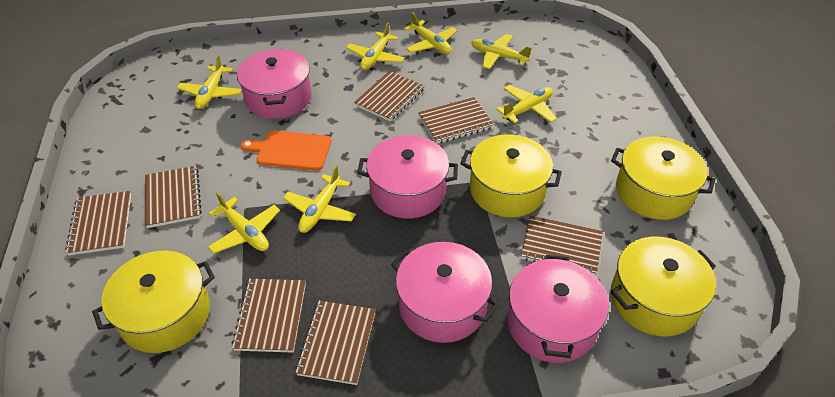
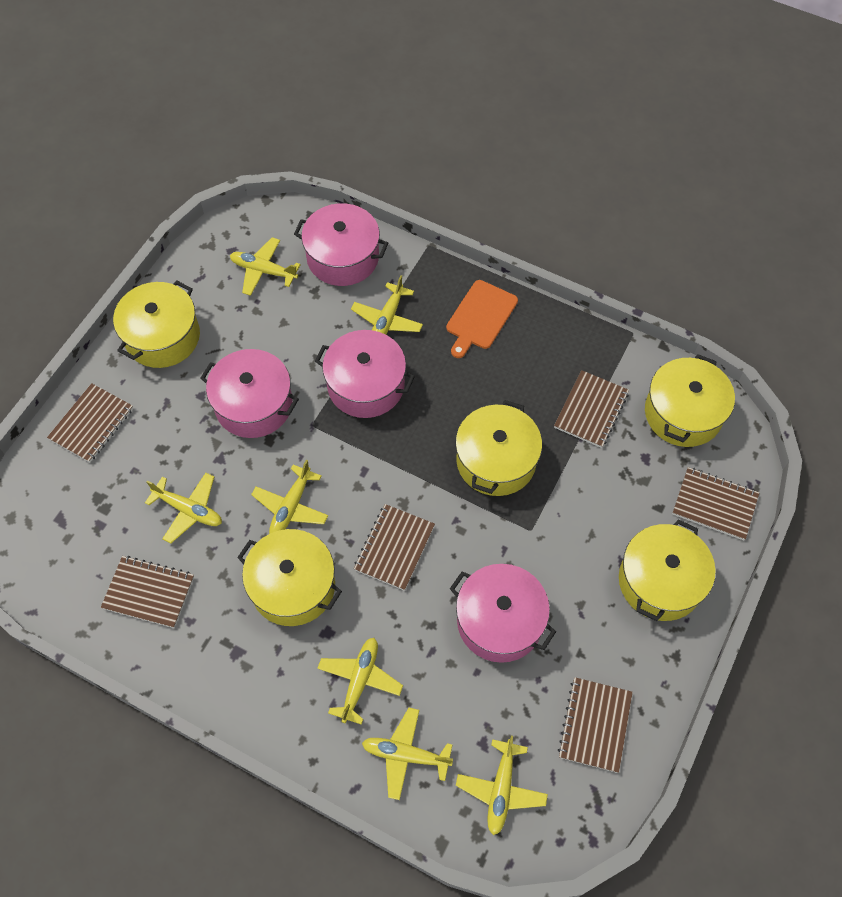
brown notebook: 7 -> 6
yellow pot: 4 -> 5

